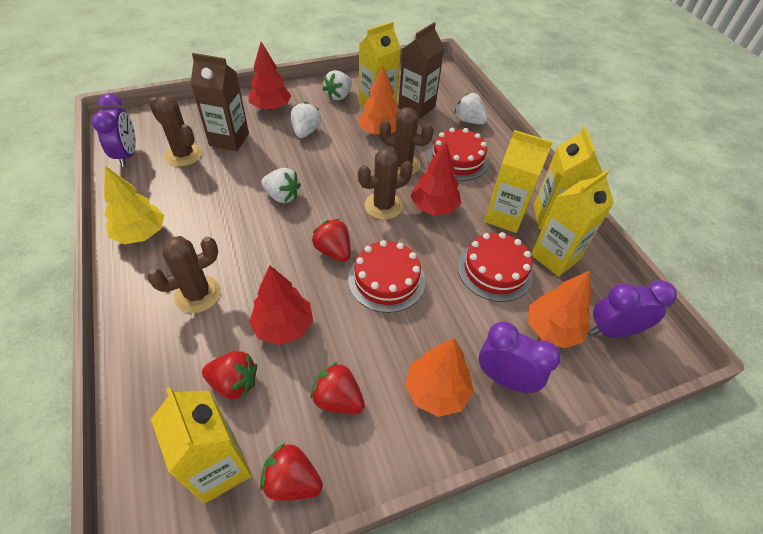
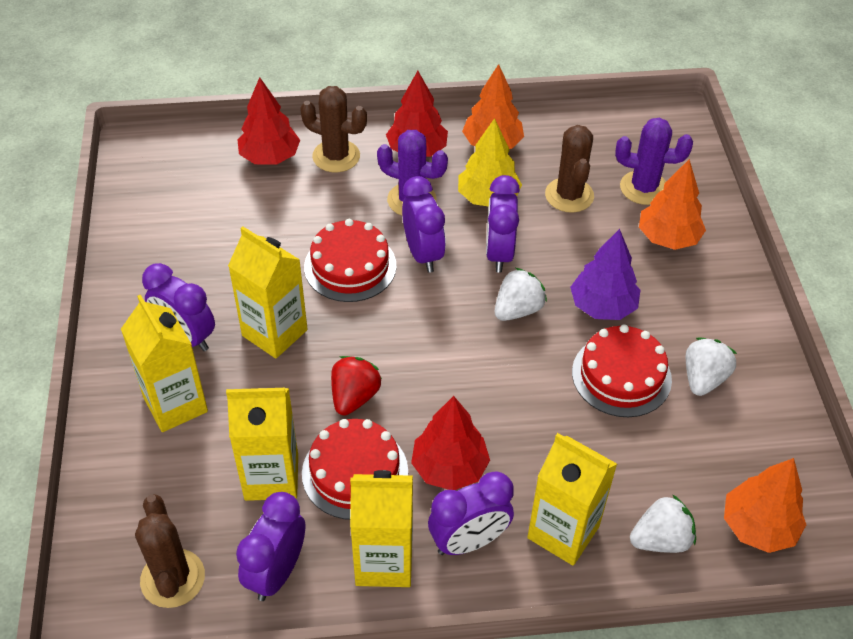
brown cactus: 4 -> 3
brown carton: 2 -> 0
purple cactus: 0 -> 2
purple clock: 3 -> 5
purple tree: 0 -> 1
red strawberry: 4 -> 1
white strawberry: 4 -> 3

